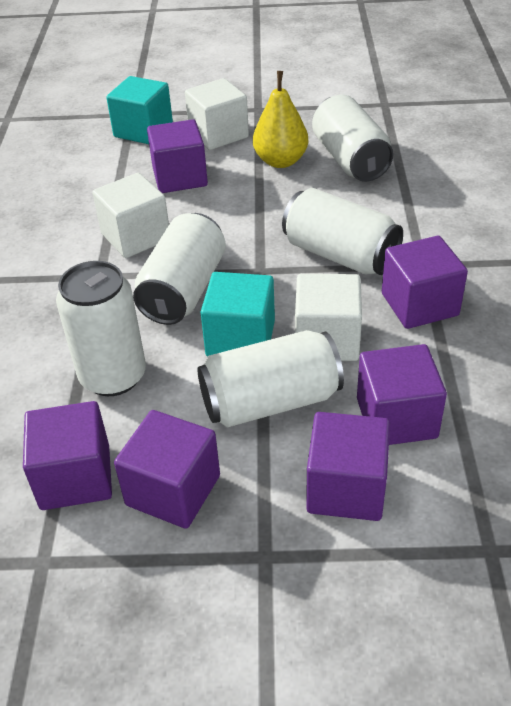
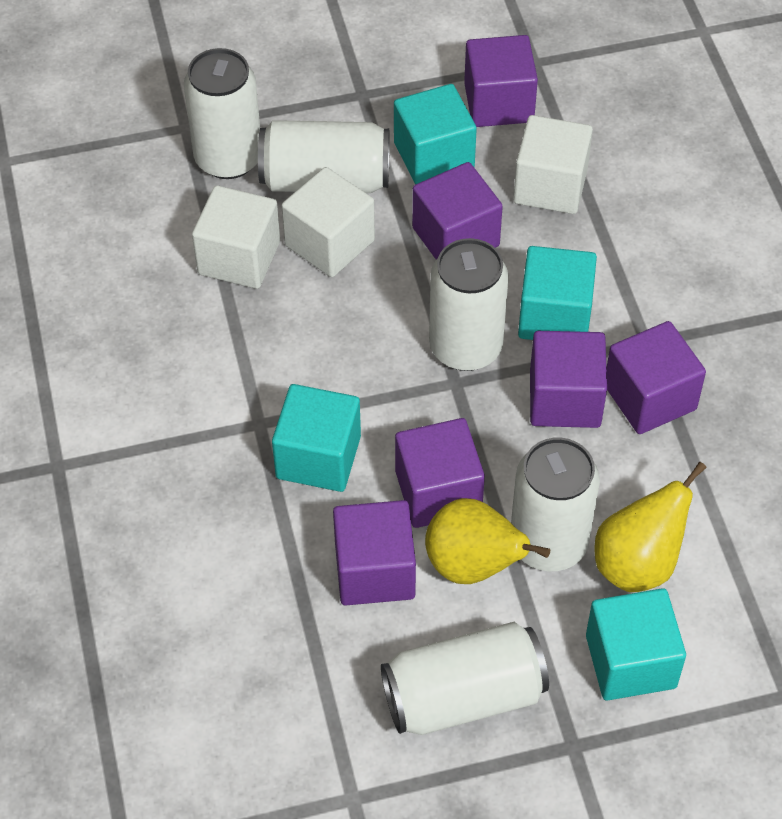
turquoise cube: 2 -> 4
yellow pear: 1 -> 2

